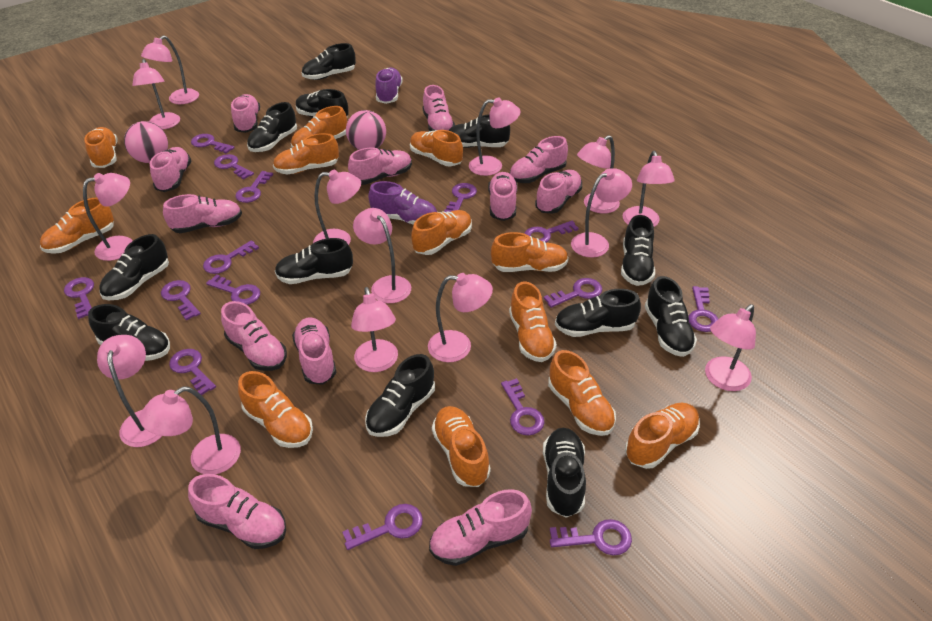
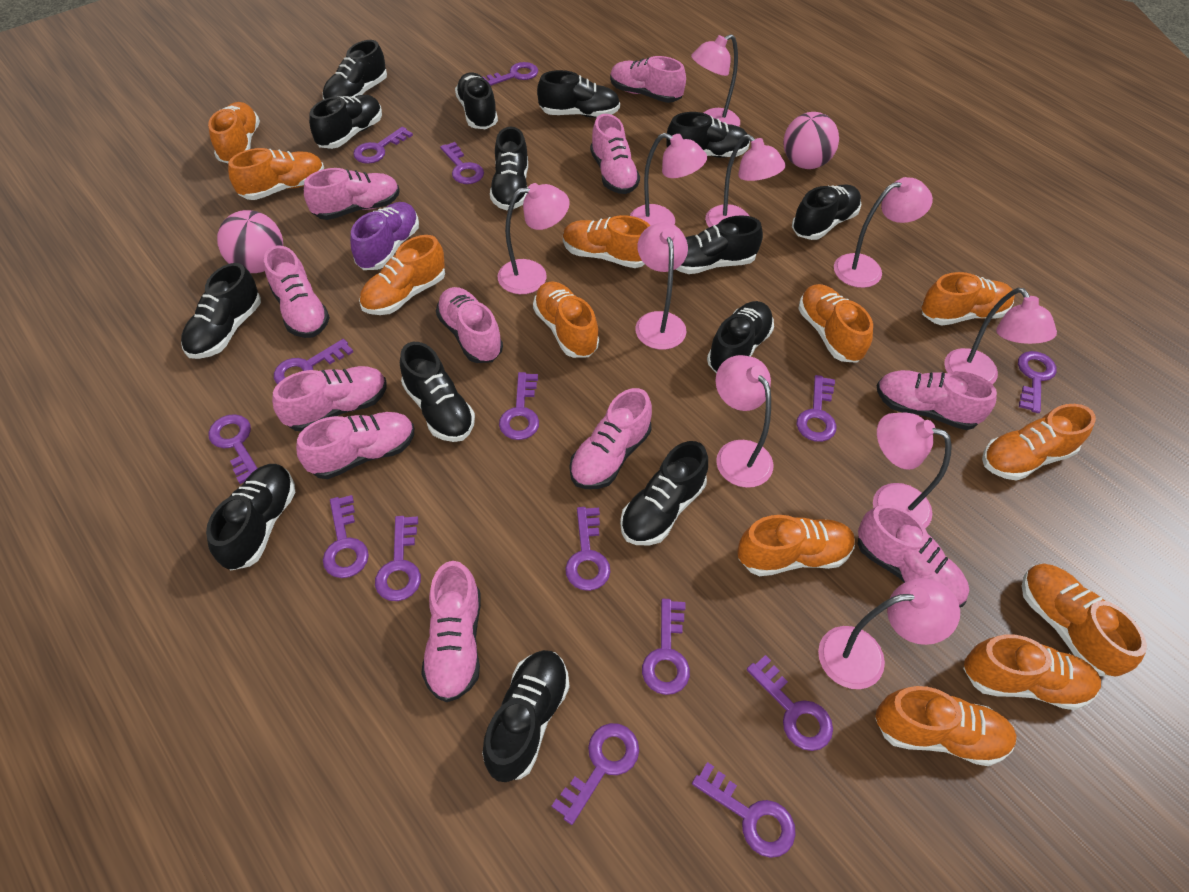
black shoe: 12 -> 14
pink lamp: 14 -> 10
pink shoe: 12 -> 11
purple shoe: 2 -> 1

